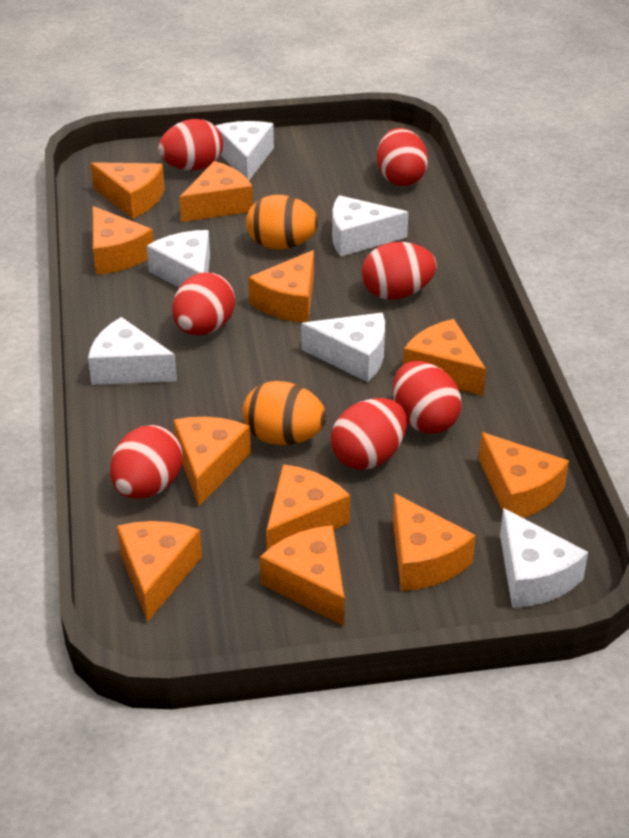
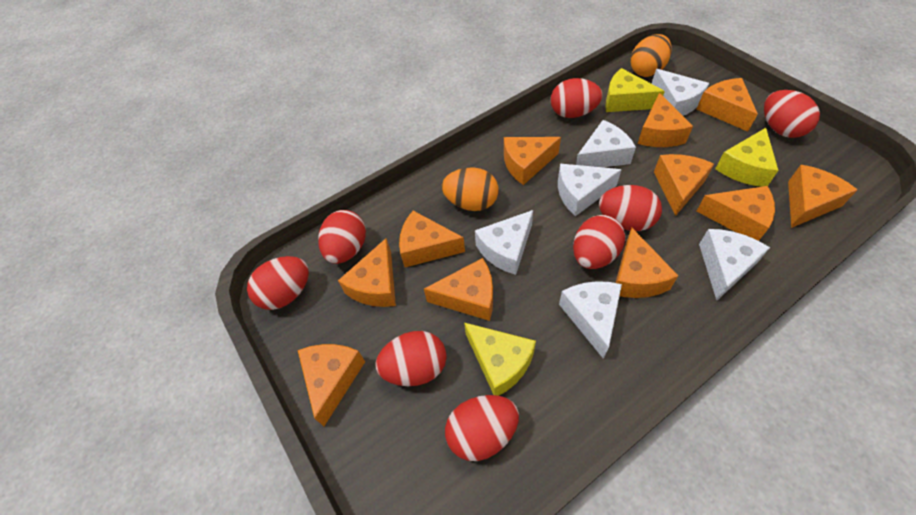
red egg: 7 -> 8
yellow cheese: 0 -> 3

